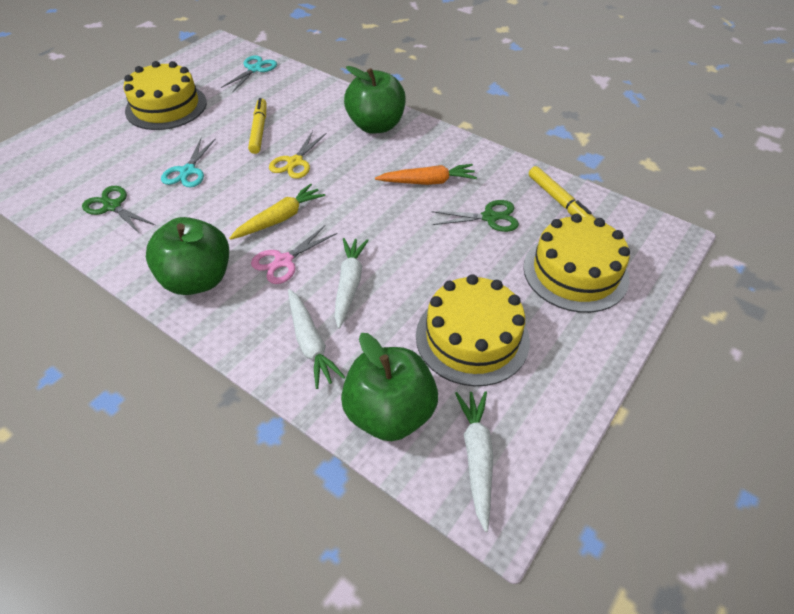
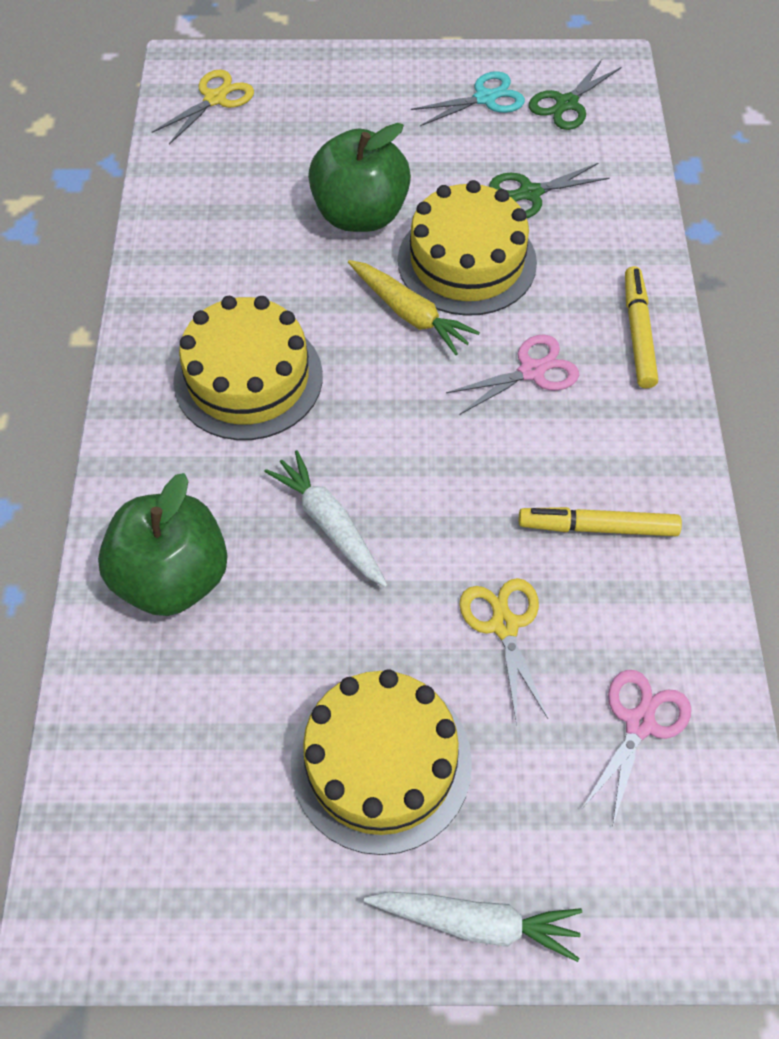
green apple: 3 -> 2
orange carrot: 1 -> 0
pink scissors: 1 -> 2
turquoise scissors: 2 -> 1
white carrot: 3 -> 2
yellow scissors: 1 -> 2

